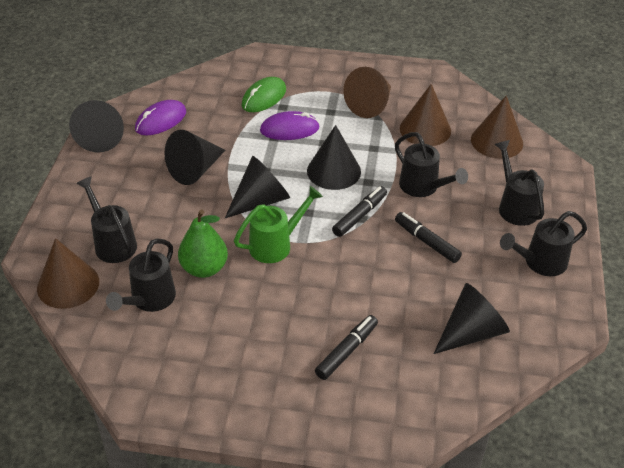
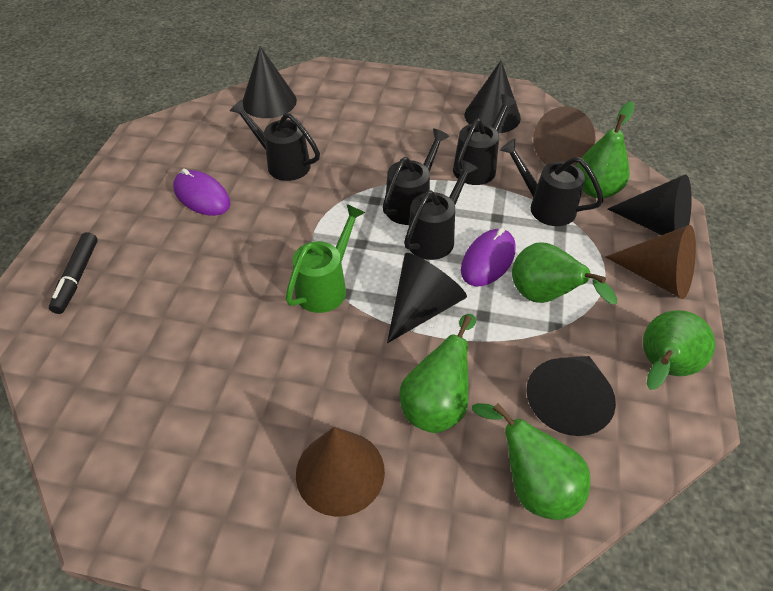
black marker: 3 -> 1
brown cone: 4 -> 3
green mouse: 1 -> 0
green pear: 1 -> 5

